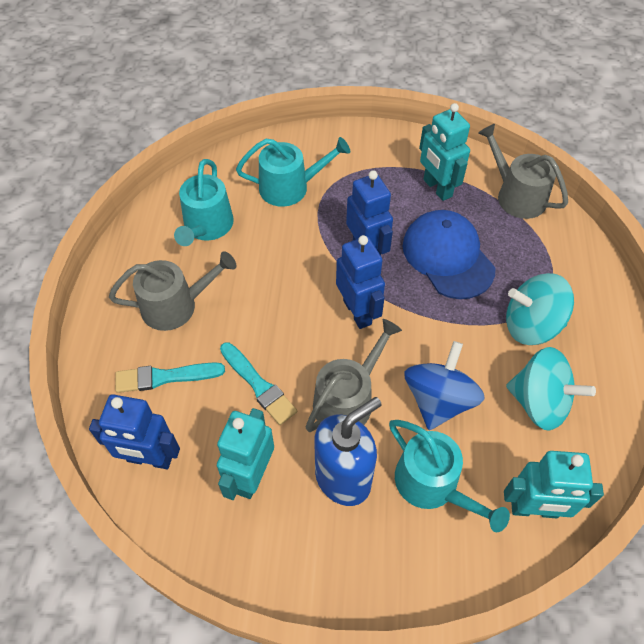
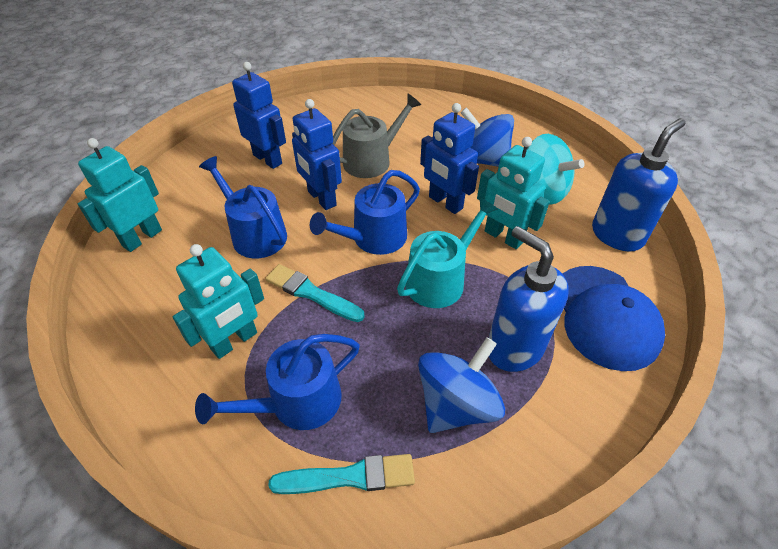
blue soap dispenser: 1 -> 2
blue spinning top: 1 -> 2
blue watering can: 0 -> 3
grey watering can: 3 -> 1
turquoise spinning top: 2 -> 1
turquoise watering can: 3 -> 1

